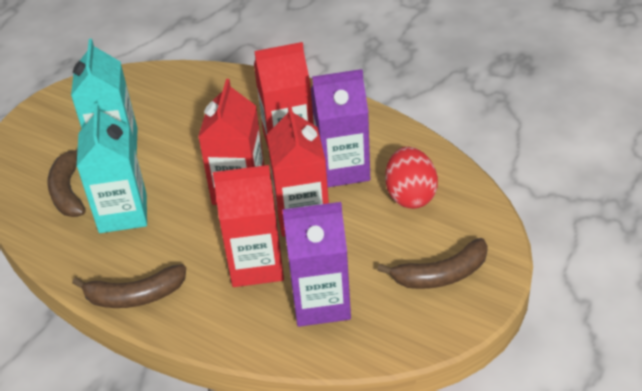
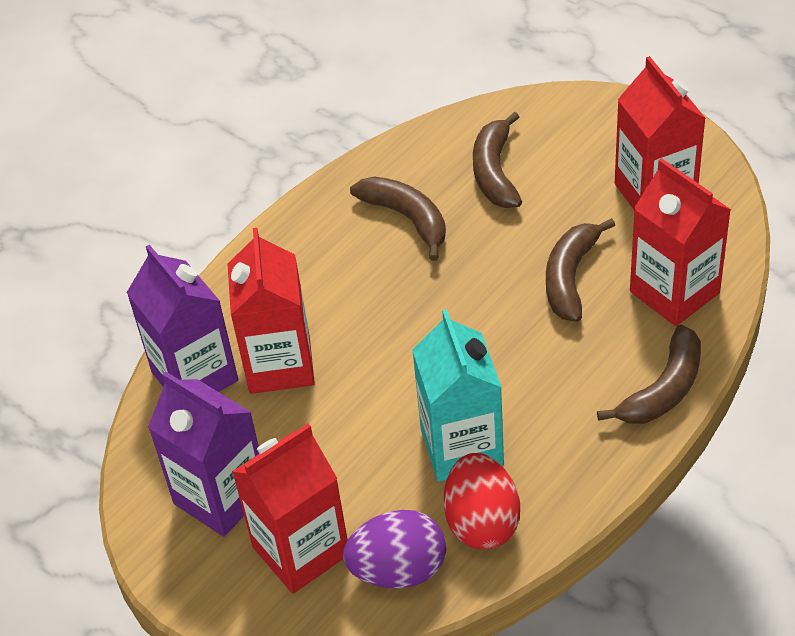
brown banana: 3 -> 4
purple egg: 0 -> 1
turquoise carton: 2 -> 1

